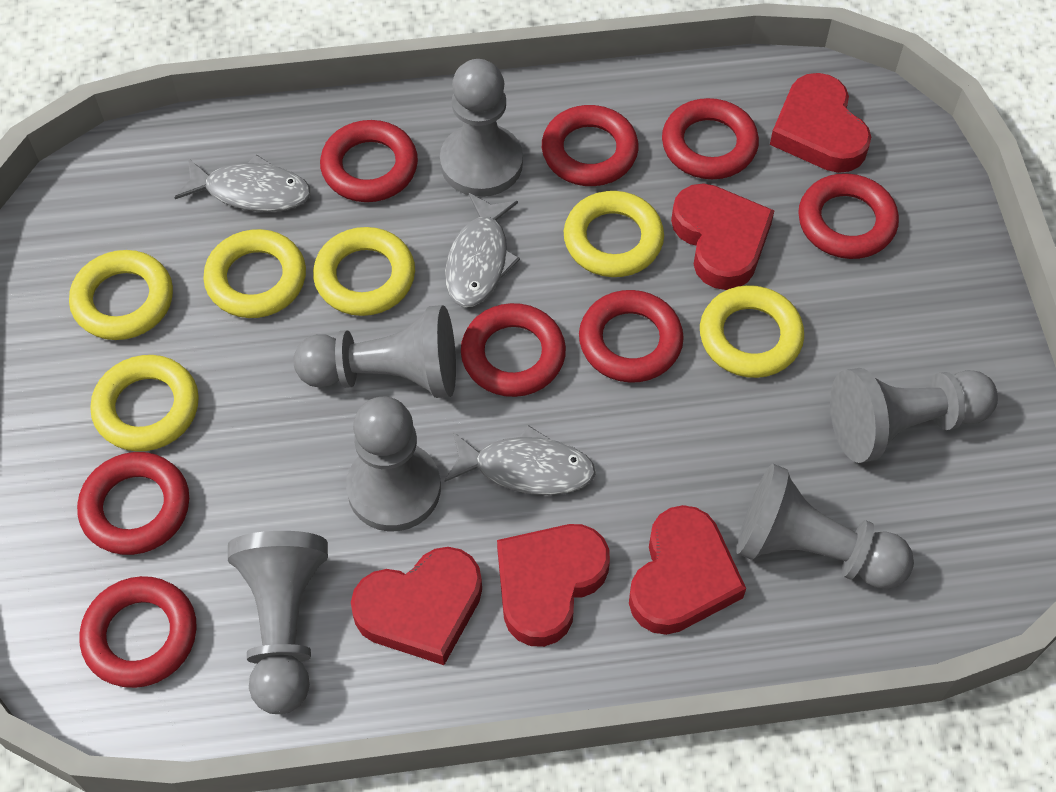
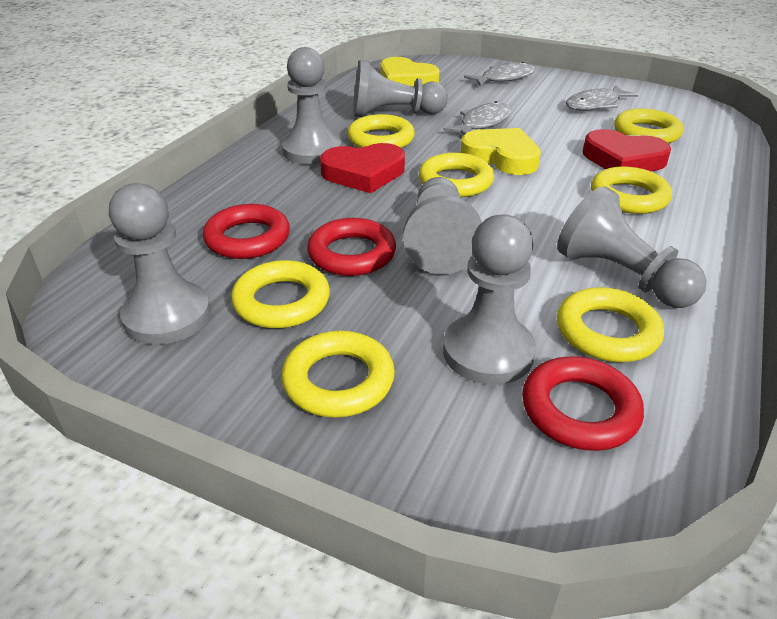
red heart: 5 -> 2
red ring: 8 -> 3
yellow heart: 0 -> 2
yellow ring: 6 -> 7

